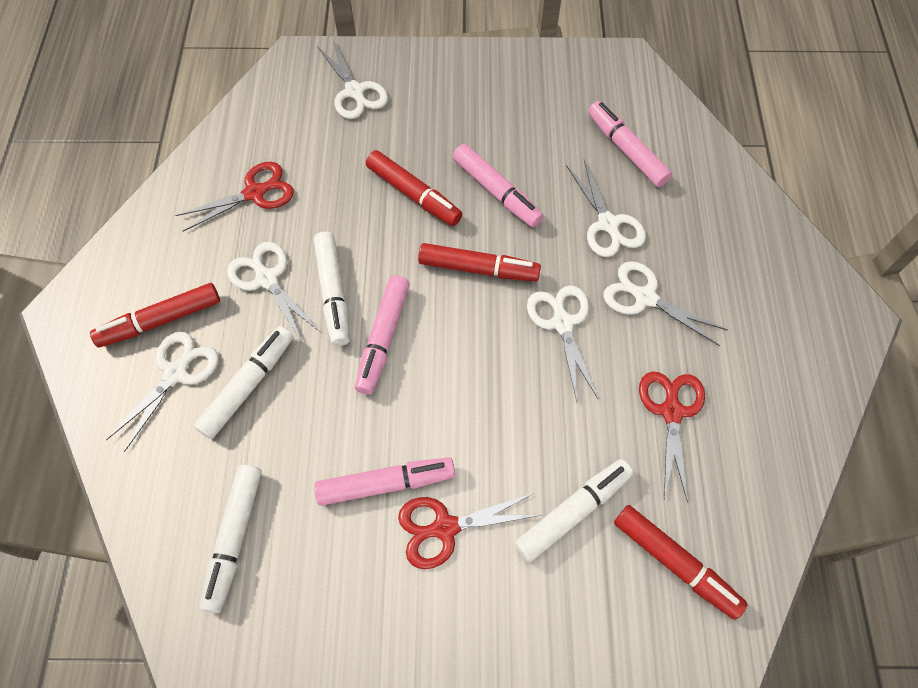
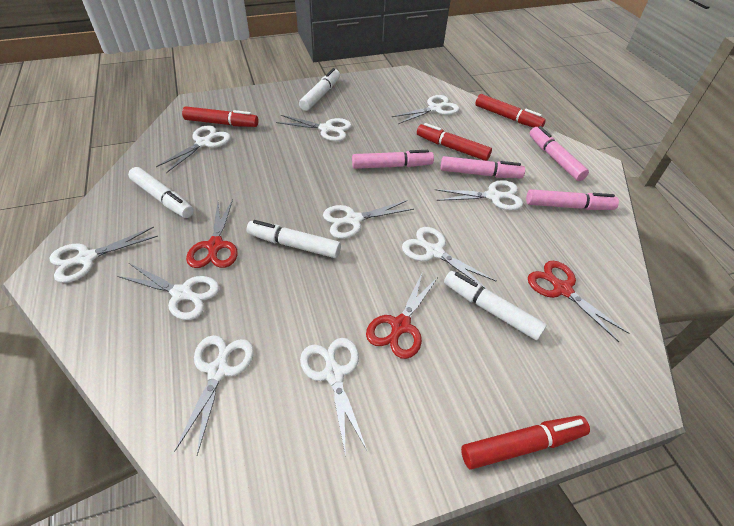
white scissors: 6 -> 10

